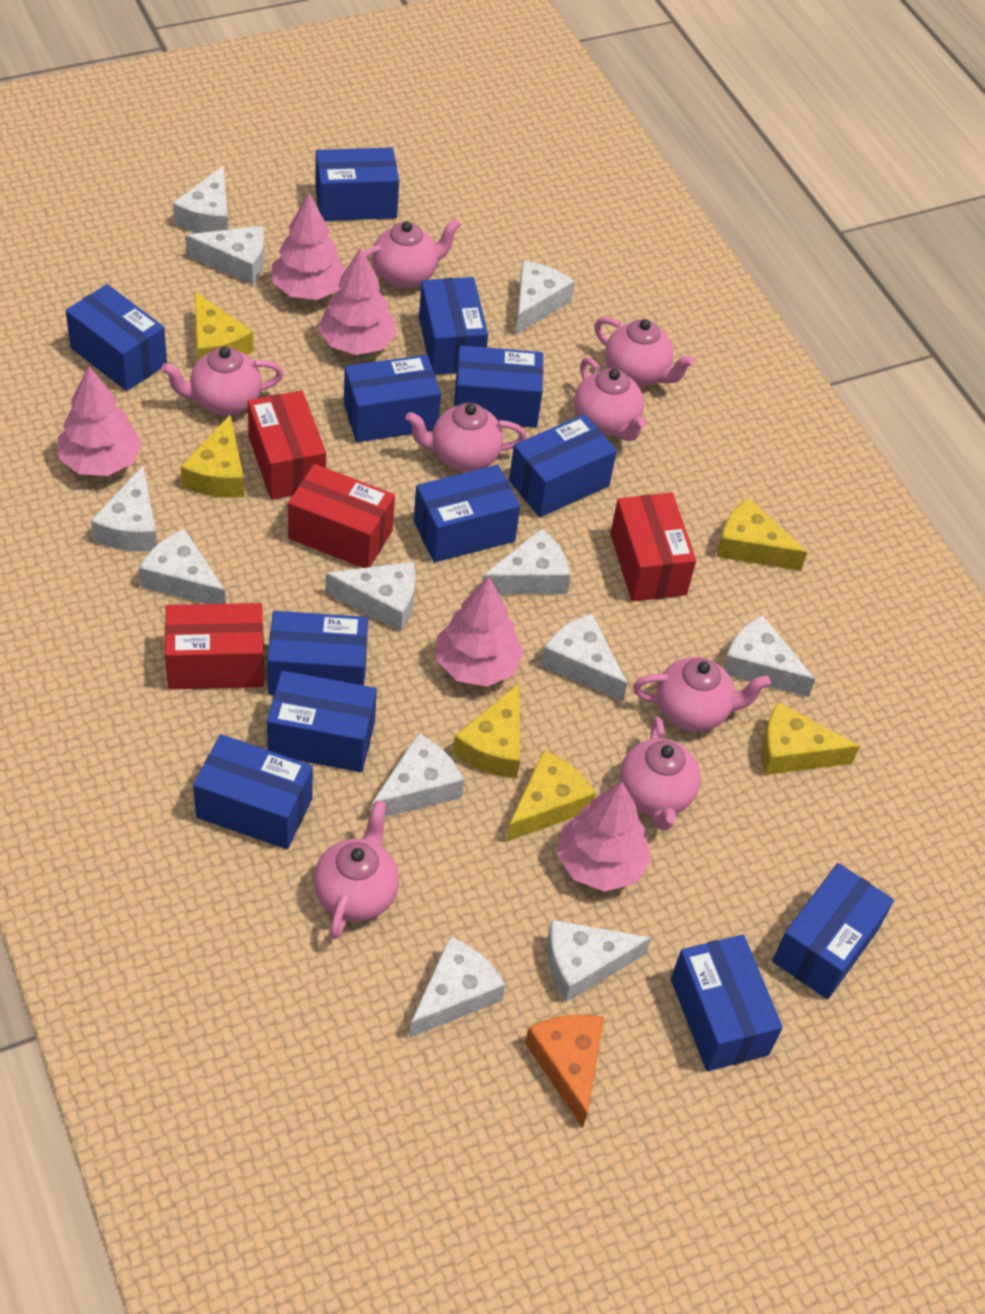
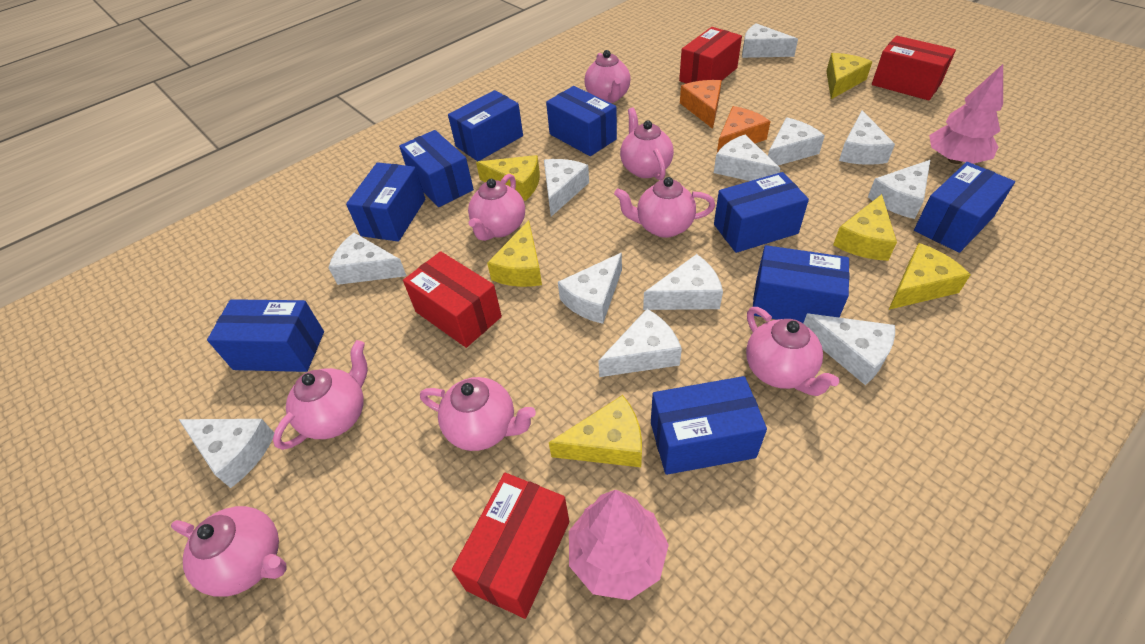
blue box: 12 -> 9
orange cheese: 1 -> 2
pink tree: 5 -> 2

